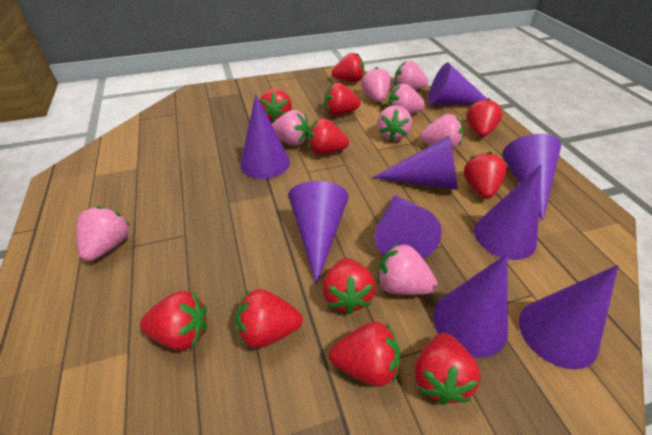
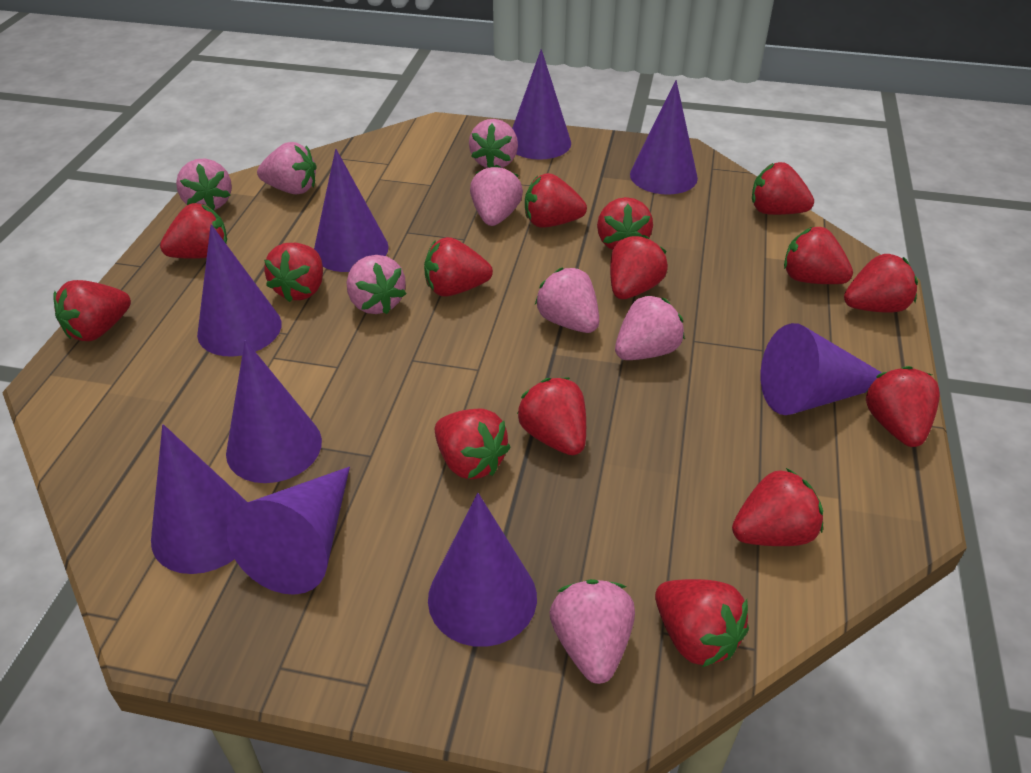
red strawberry: 11 -> 15

